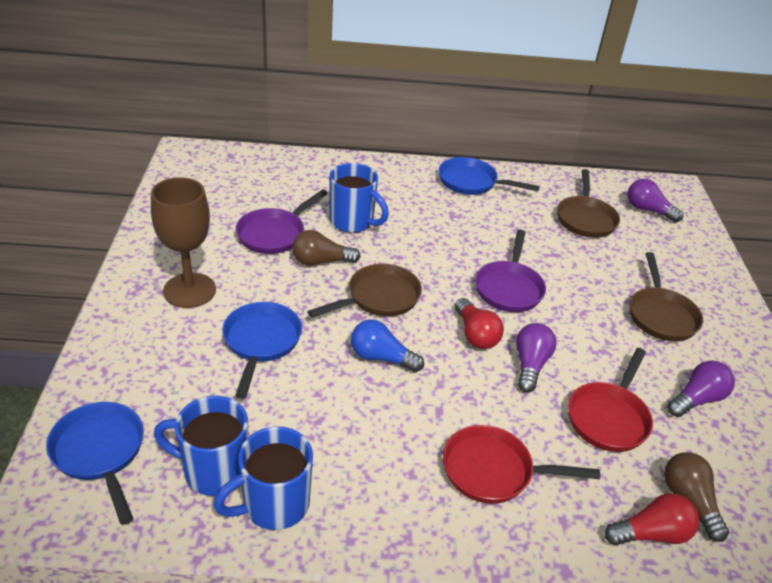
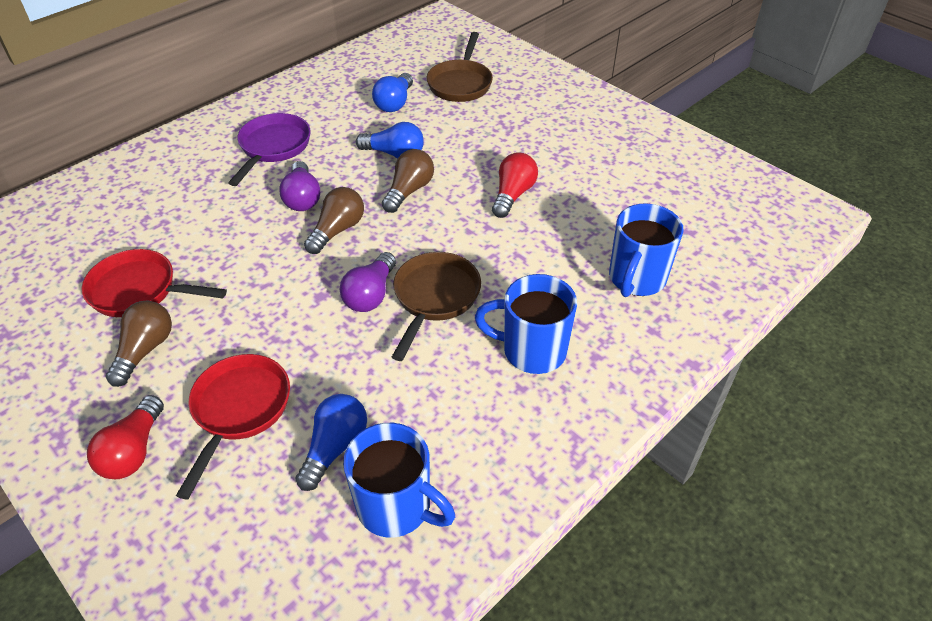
blue light bulb: 1 -> 3
blue pan: 3 -> 0
brown goblet: 1 -> 0
brown light bulb: 2 -> 3
brown pan: 3 -> 2
purple light bulb: 3 -> 2
purple pan: 2 -> 1

